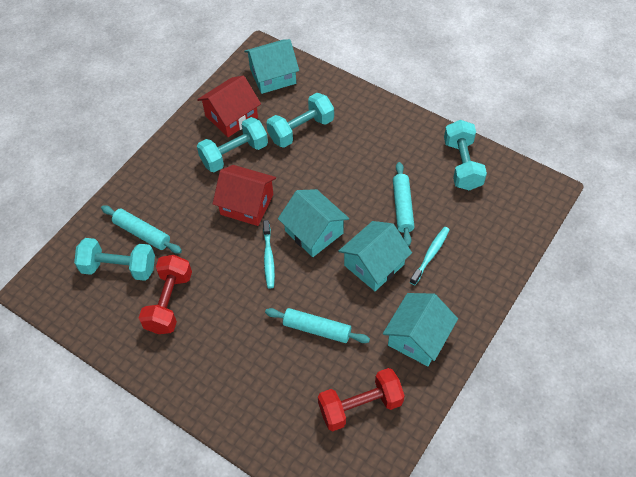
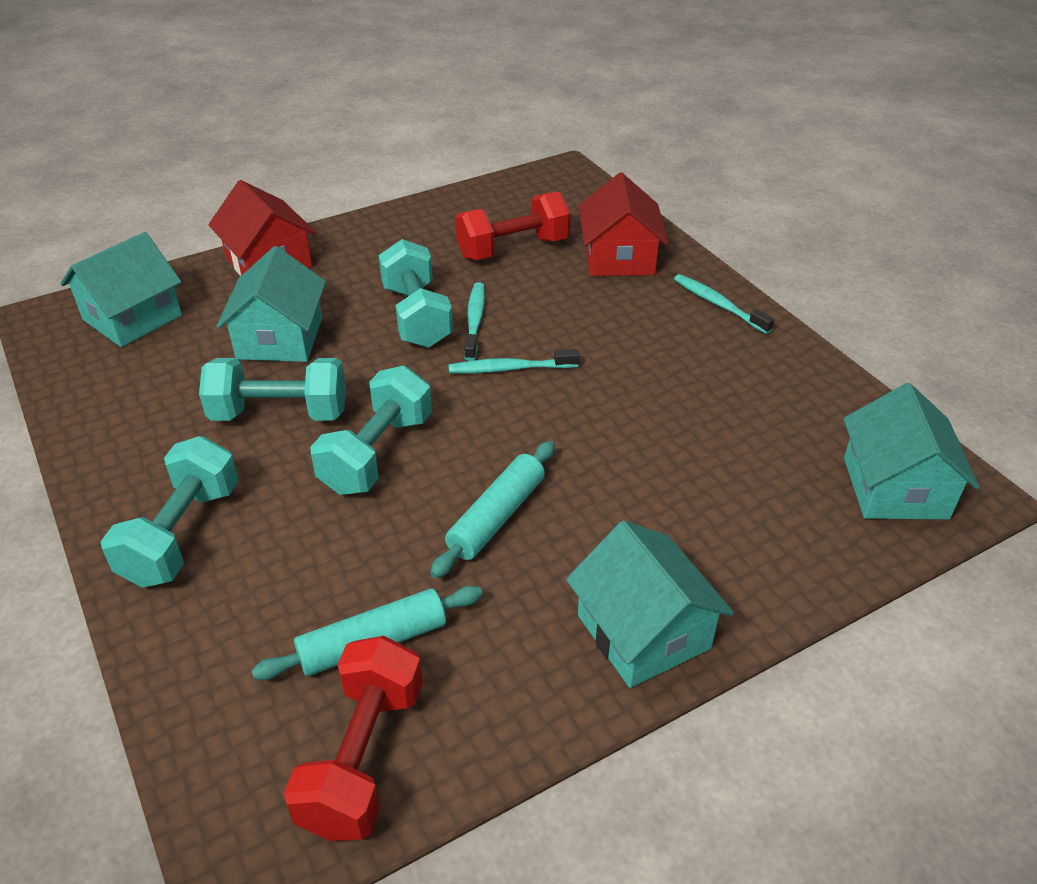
turquoise rolling pin: 3 -> 2
turquoise toothbrush: 2 -> 3

